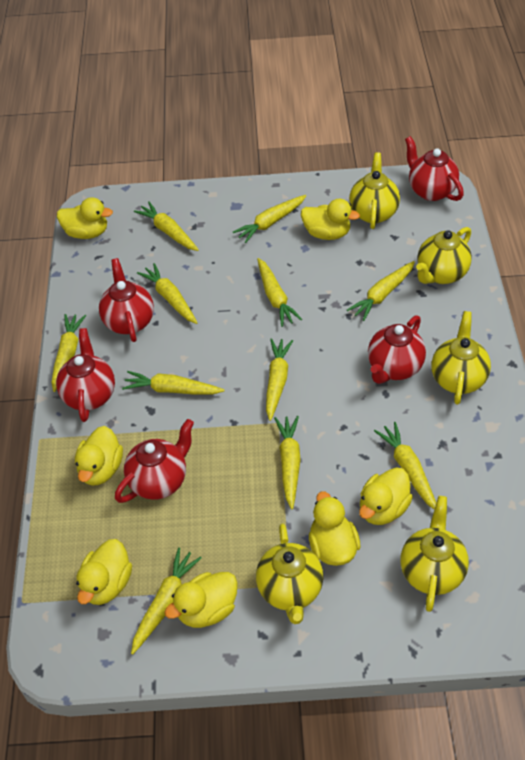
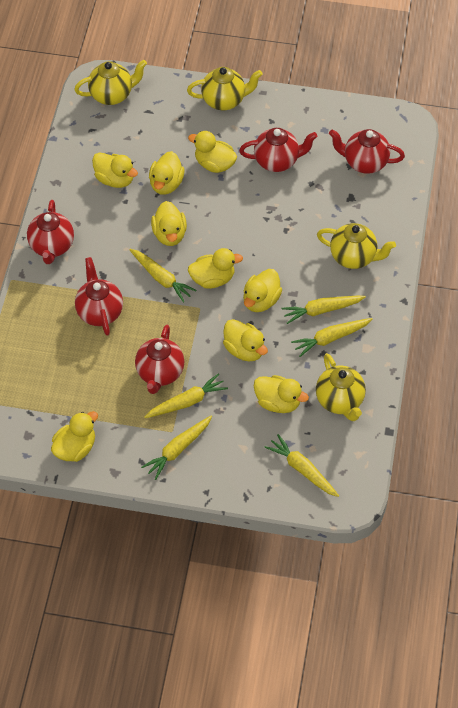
yellow carrot: 11 -> 6
yellow duck: 7 -> 9
yellow teapot: 5 -> 4

